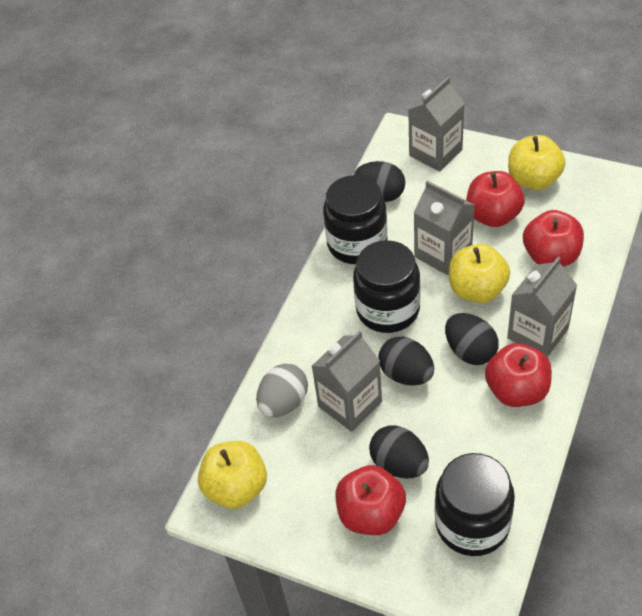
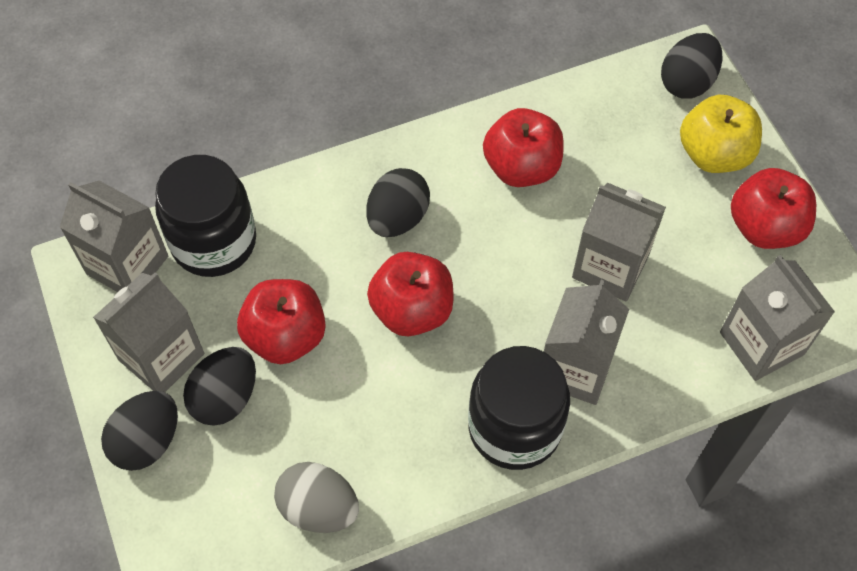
black jar: 3 -> 2
grey carton: 4 -> 5
yellow apple: 3 -> 1

